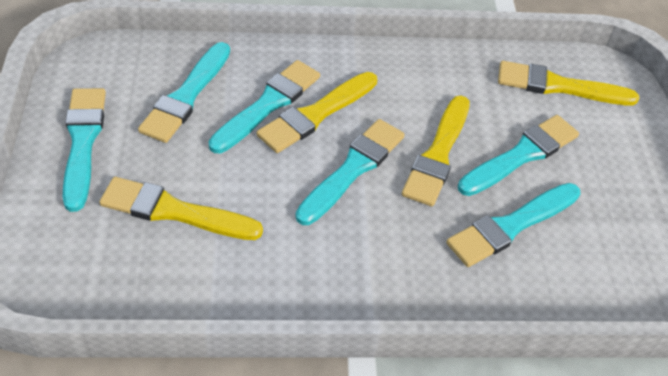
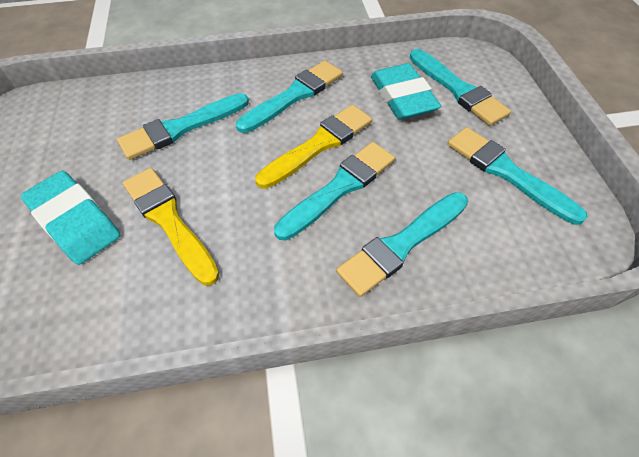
turquoise eraser: 0 -> 2
yellow brush: 4 -> 2

